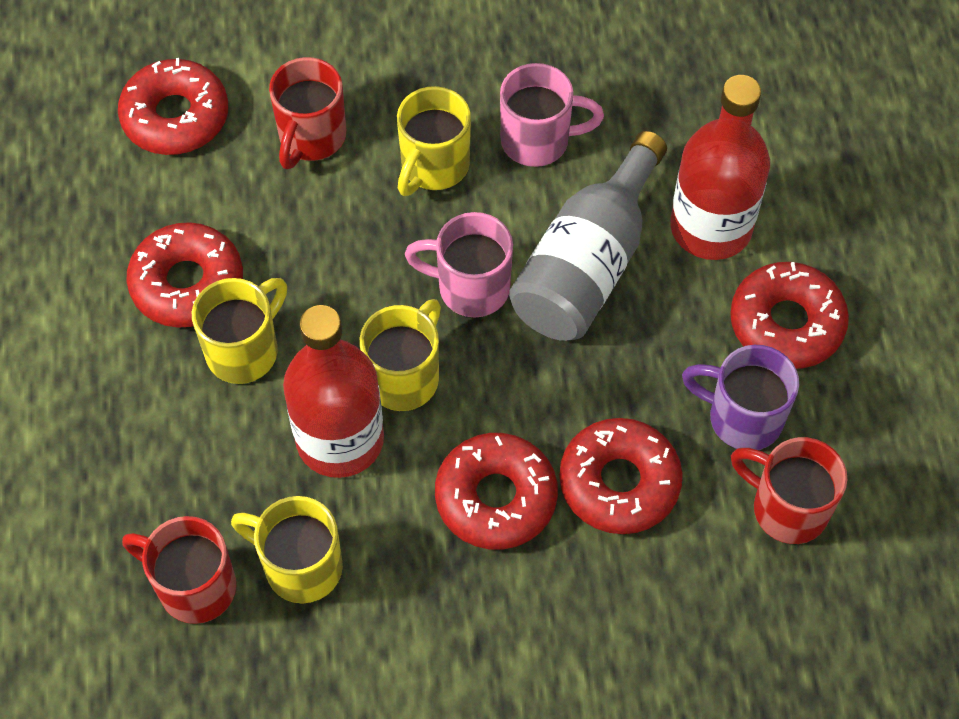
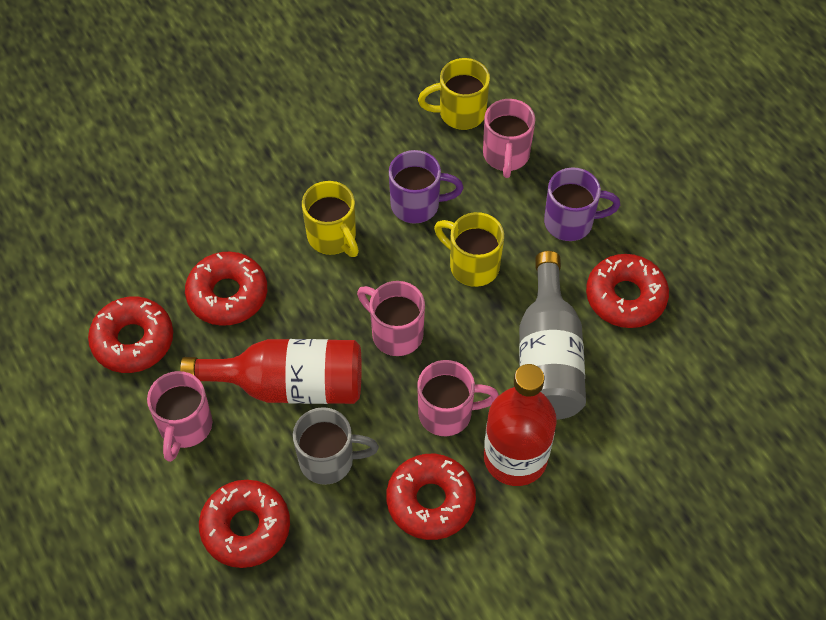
grey mug: 0 -> 1
pink mug: 2 -> 4
purple mug: 1 -> 2
red mug: 3 -> 0
yellow mug: 4 -> 3

